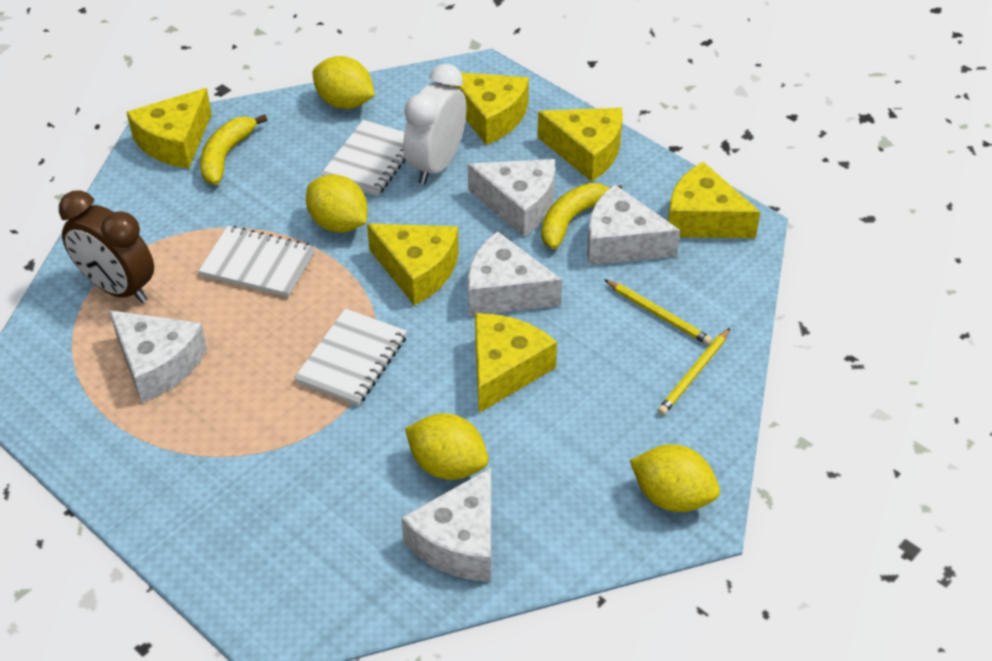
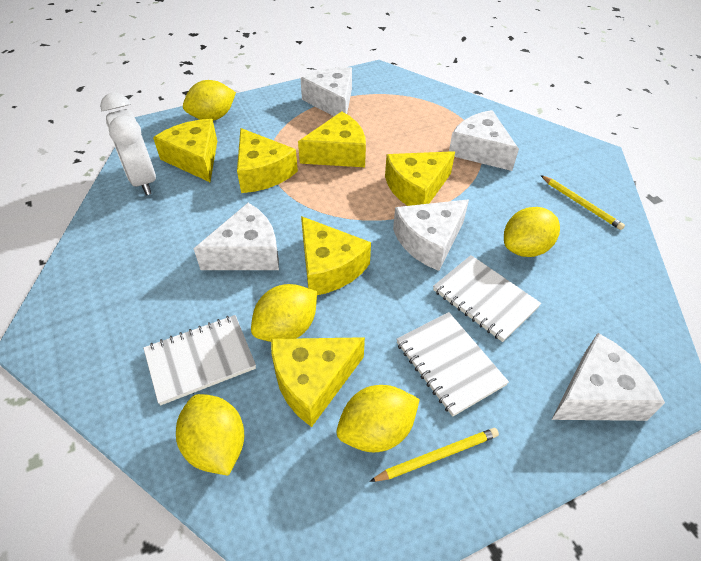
brown clock: 1 -> 0
yellow banana: 2 -> 0
yellow lemon: 4 -> 5

